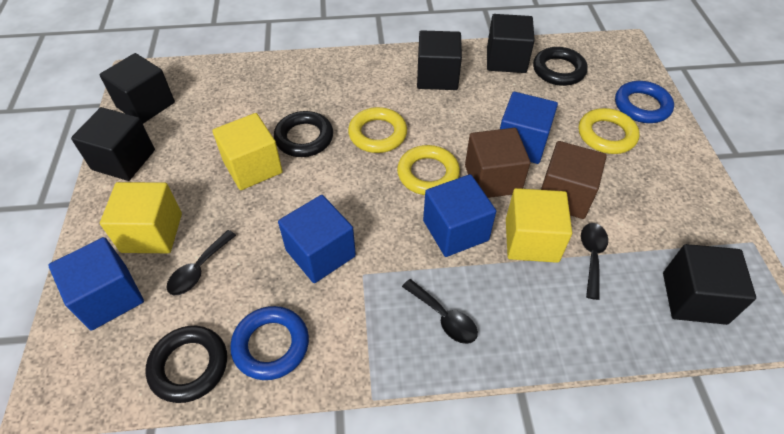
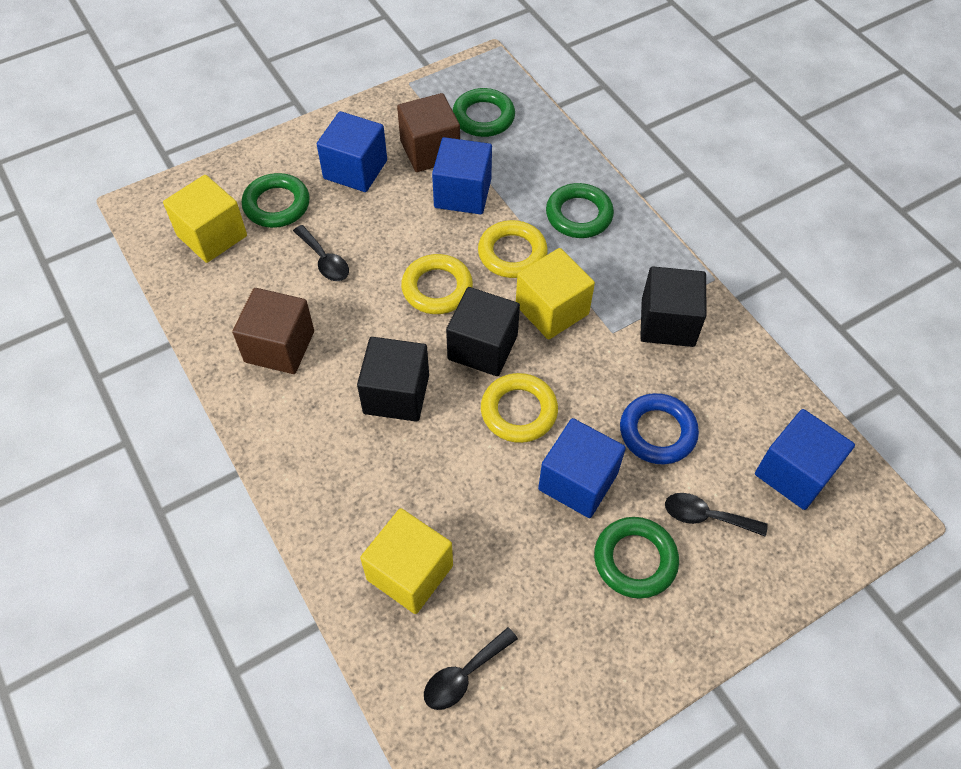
black cube: 5 -> 3
black ring: 3 -> 0
blue ring: 2 -> 1
green ring: 0 -> 4

